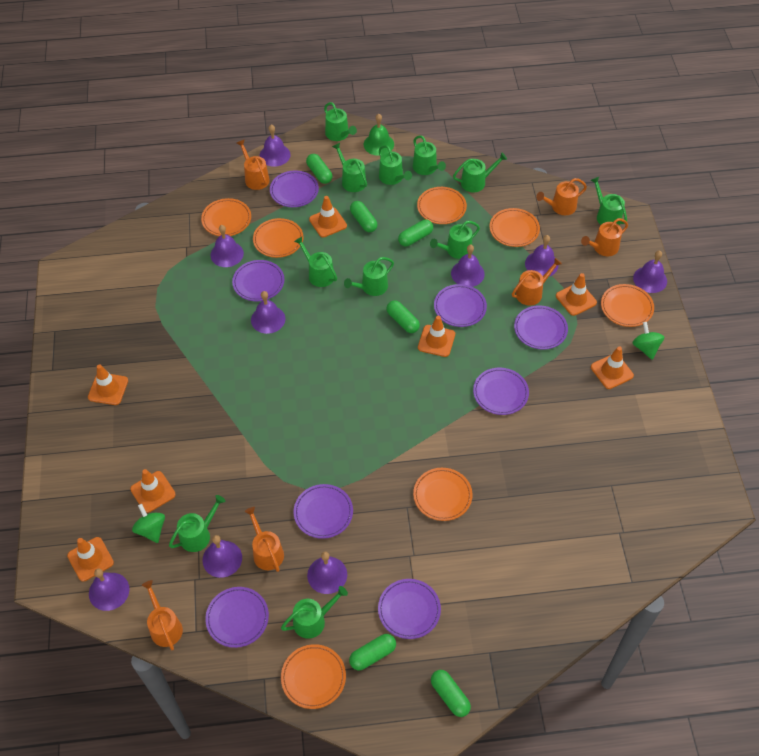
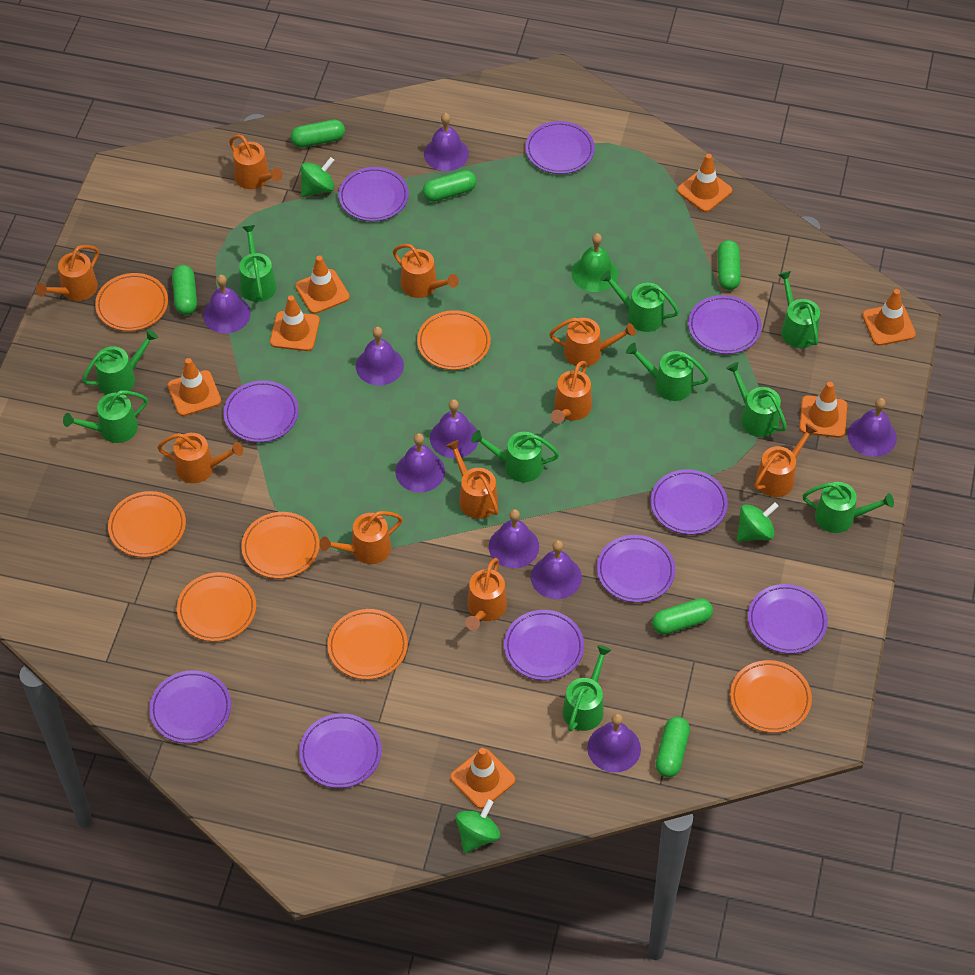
green spinning top: 2 -> 3
green watering can: 11 -> 10
orange watering can: 6 -> 10
purple plate: 8 -> 10

